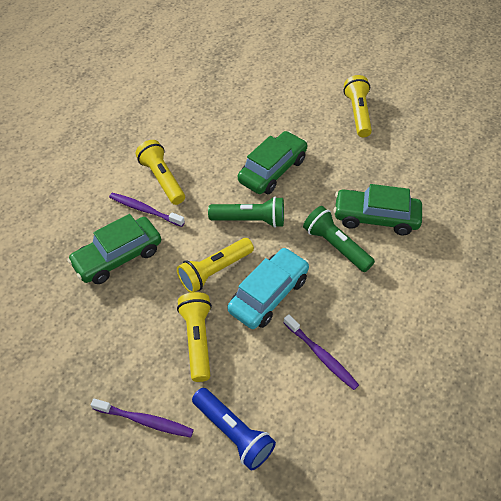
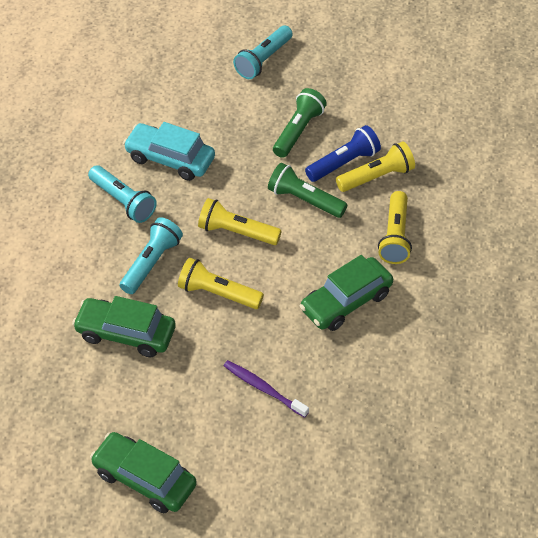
purple toothbrush: 3 -> 1
turquoise flashlight: 0 -> 3

